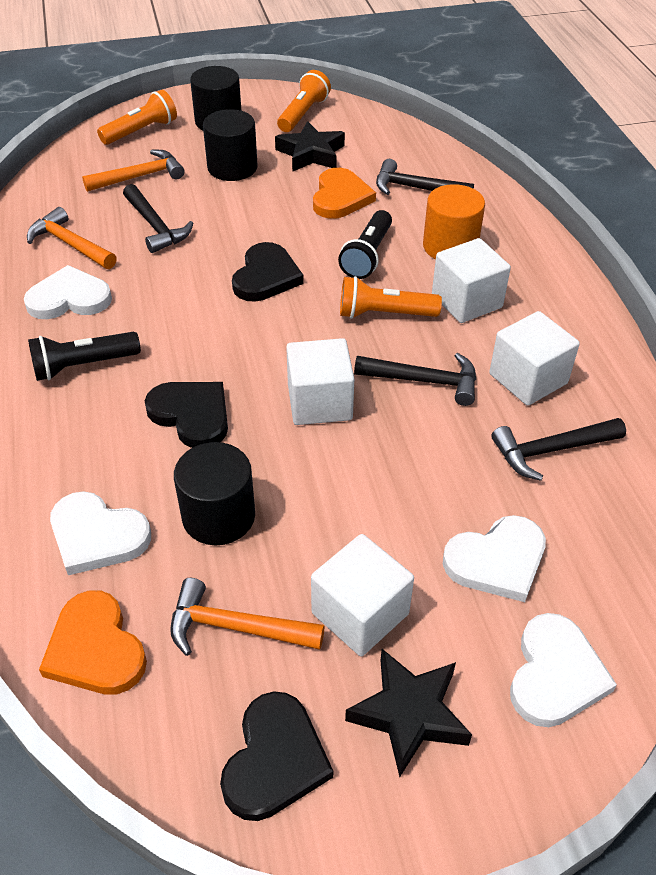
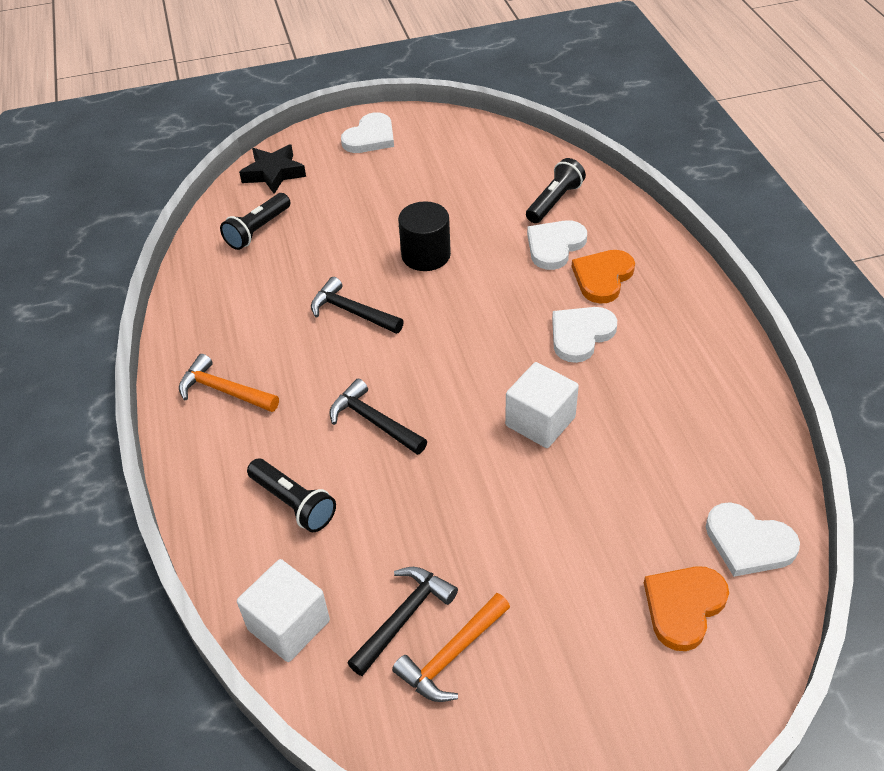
black cylinder: 3 -> 1
black flashlight: 2 -> 3
black hammer: 4 -> 3
black heart: 3 -> 0
black star: 2 -> 1
orange cylinder: 1 -> 0
orange flashlight: 3 -> 0
orange hammer: 3 -> 2
white cube: 4 -> 2

